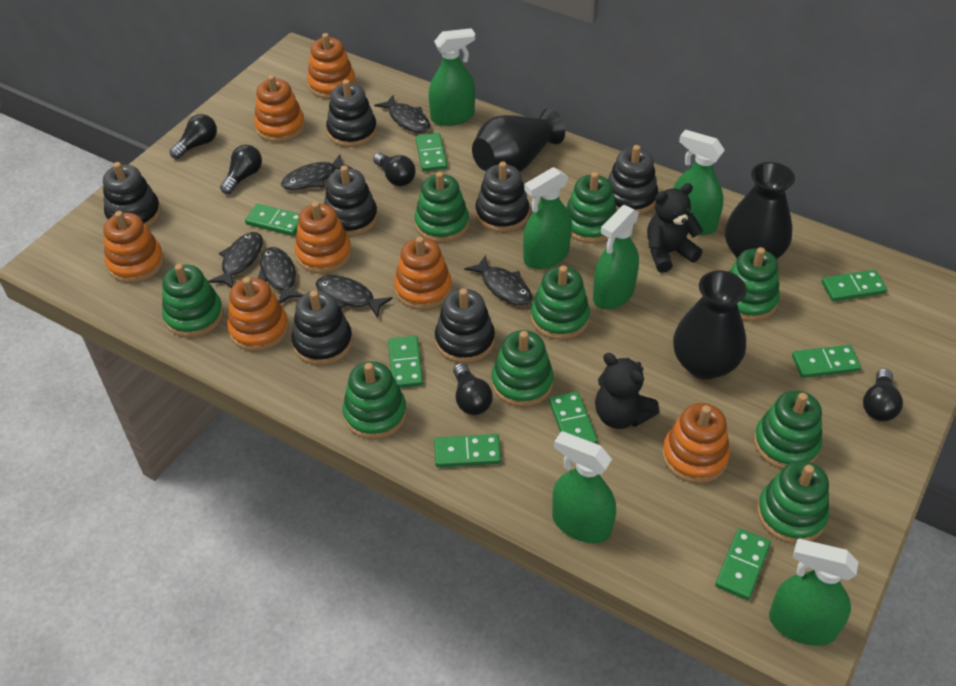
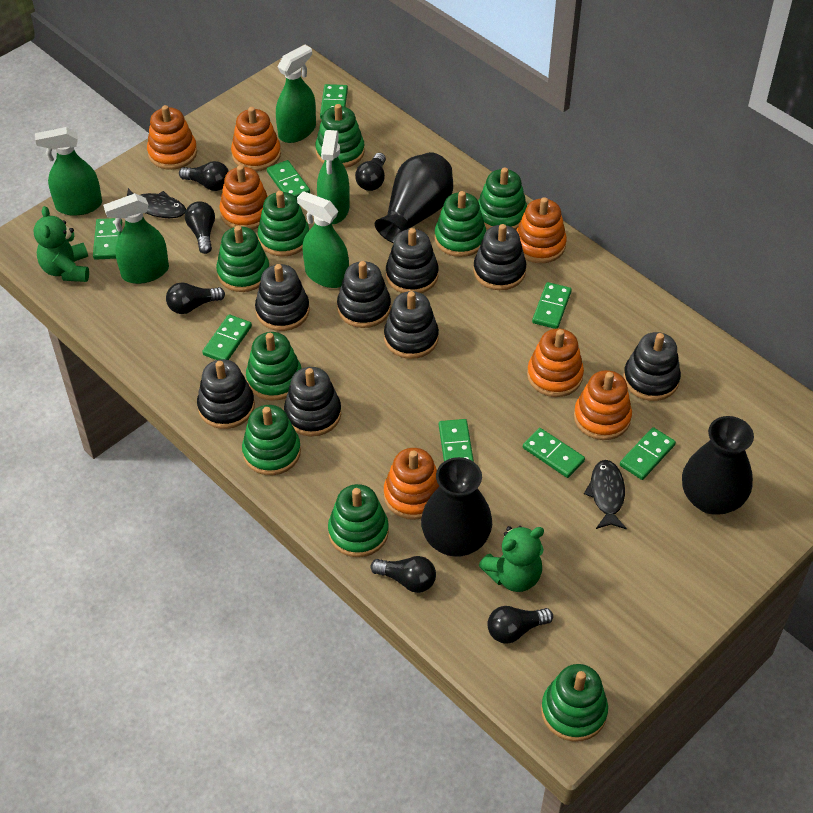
black fish: 6 -> 2
black light bulb: 5 -> 6
black stacking toy: 7 -> 8
black teddy bear: 2 -> 0
green spray bottle: 6 -> 5
green teddy bear: 0 -> 2

